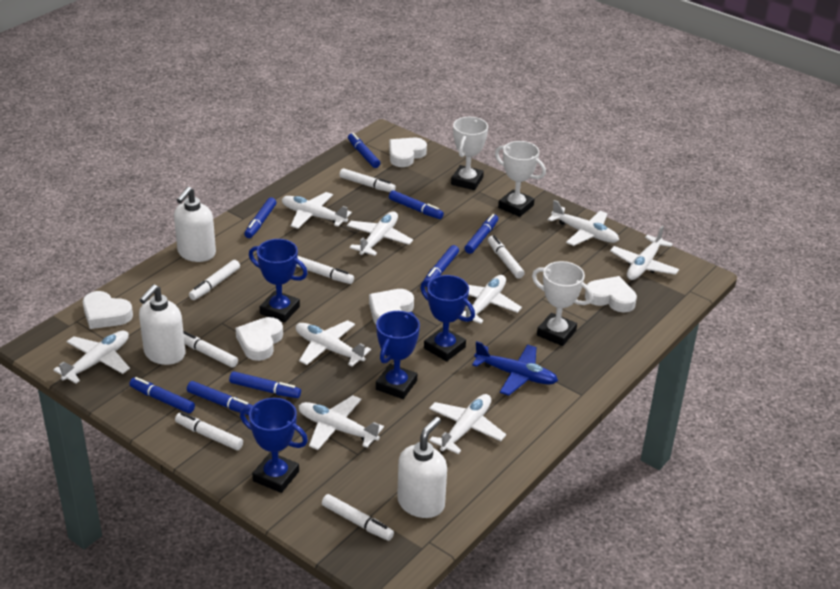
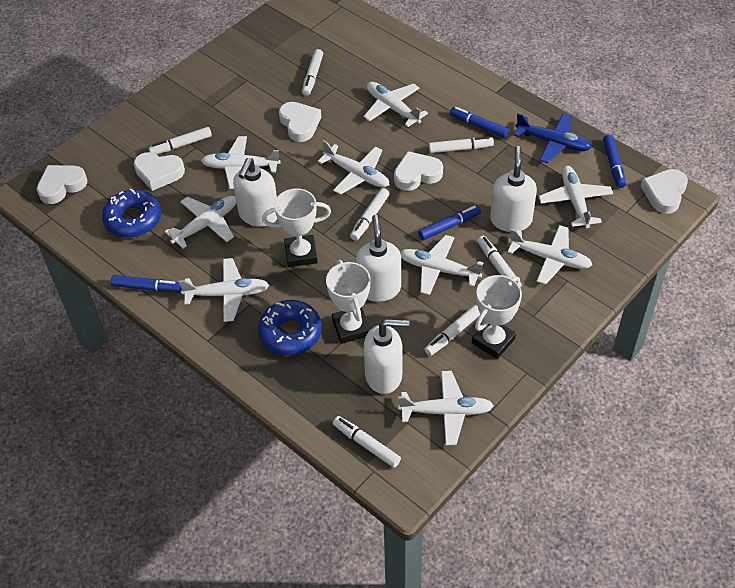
blue donut: 0 -> 2
blue marker: 8 -> 4
blue trophy: 4 -> 0
white soap dispenser: 3 -> 4

